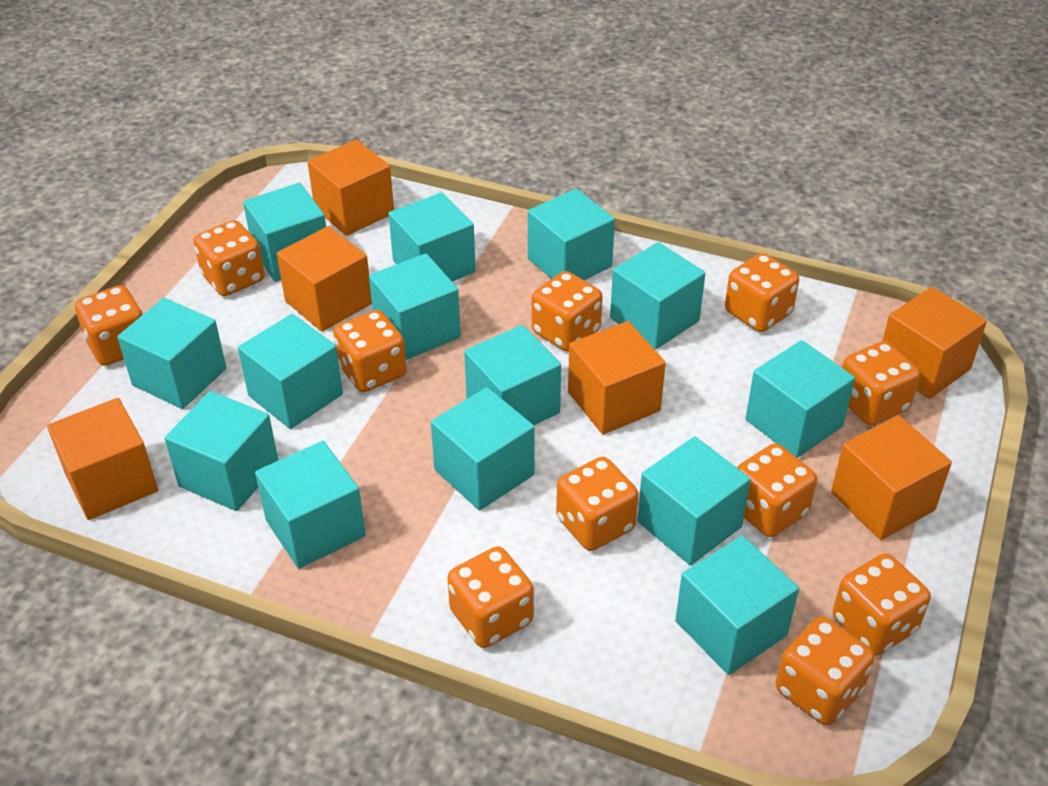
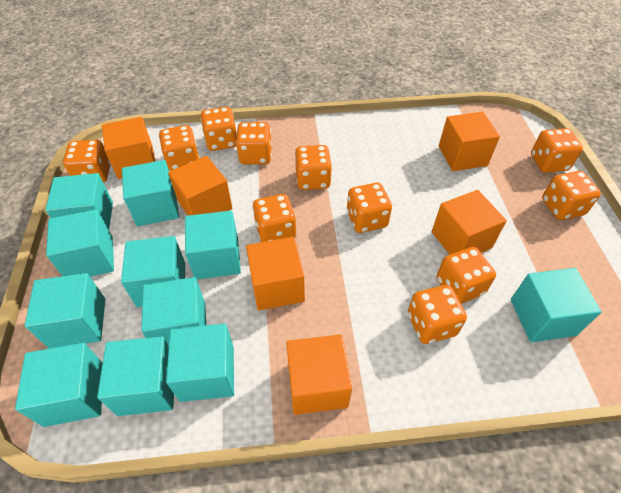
turquoise cube: 14 -> 11

